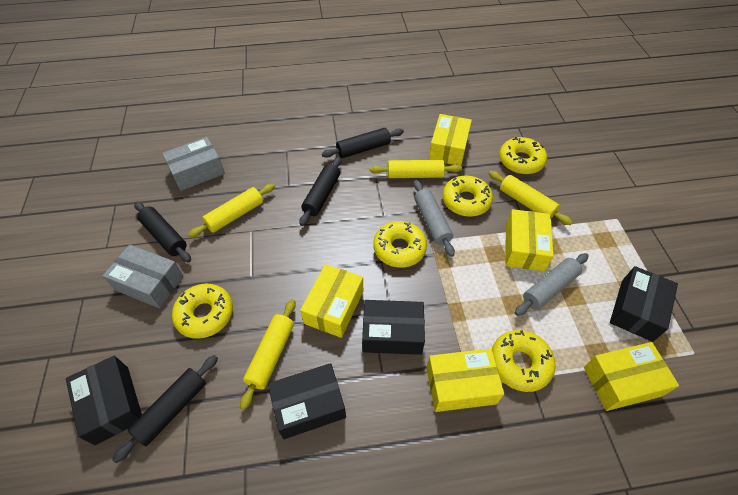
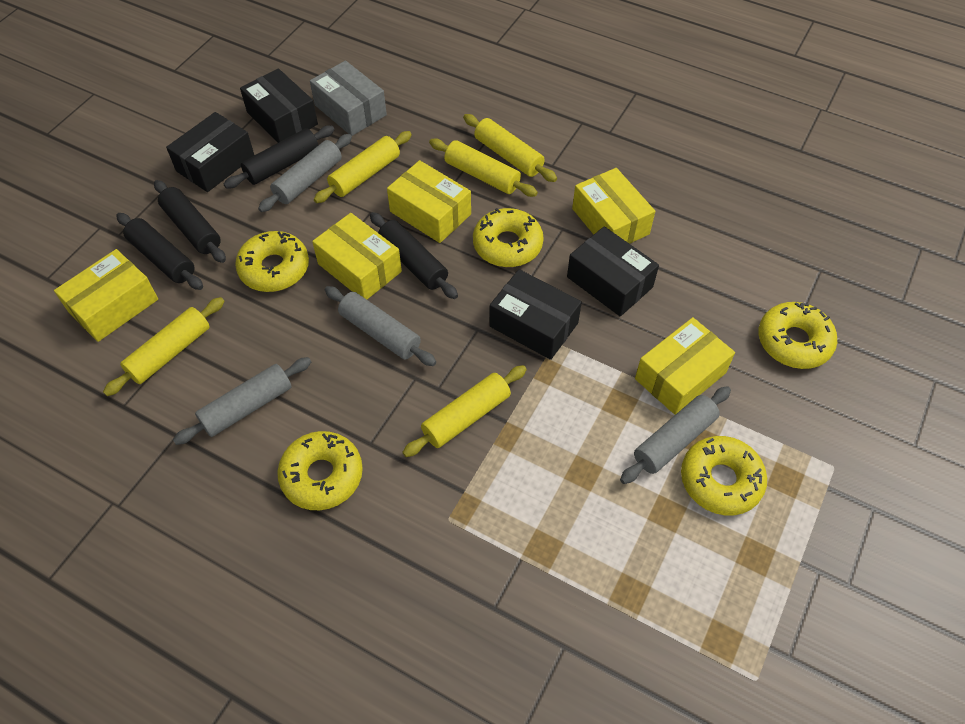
grey box: 2 -> 1
grey rolling pin: 2 -> 4
yellow rolling pin: 4 -> 5

